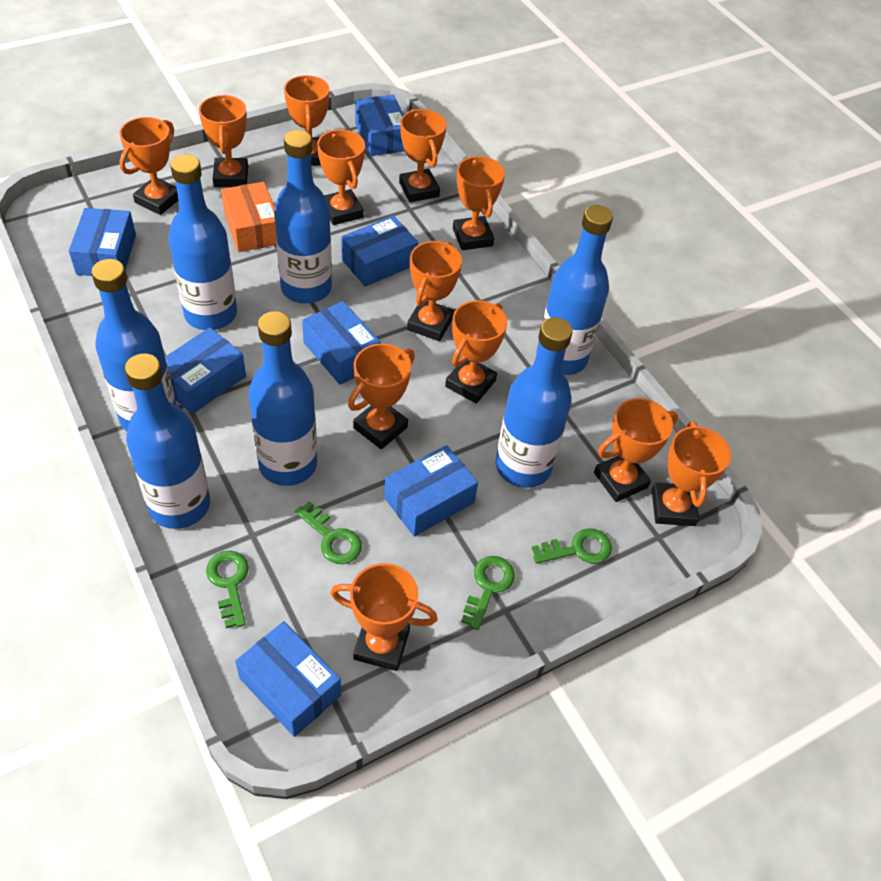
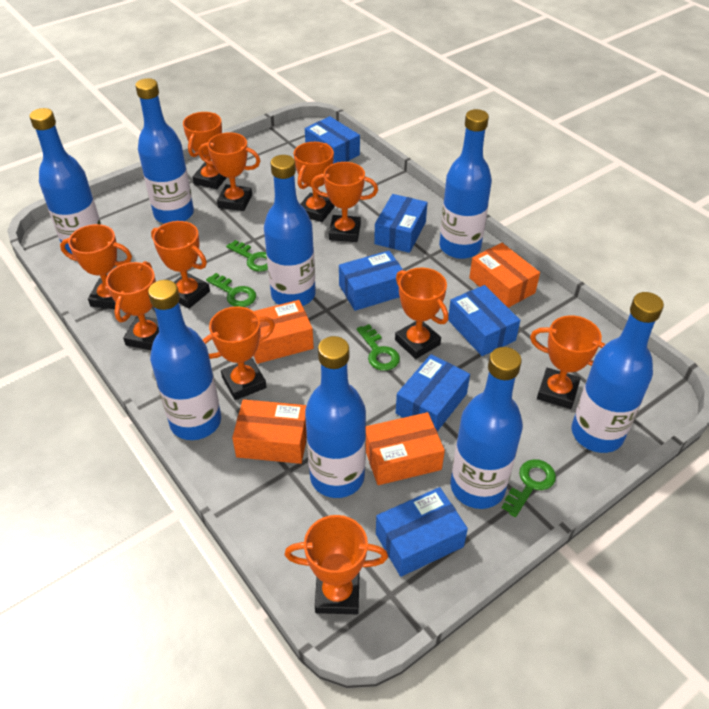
blue bottle: 7 -> 8
blue box: 7 -> 6
orange box: 1 -> 4
orange trophy: 12 -> 11

